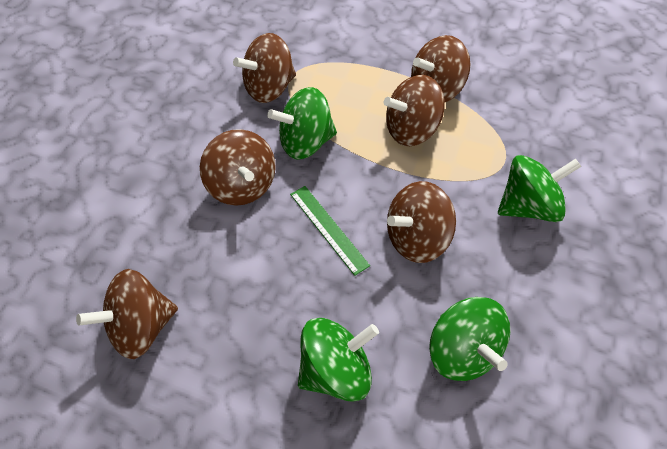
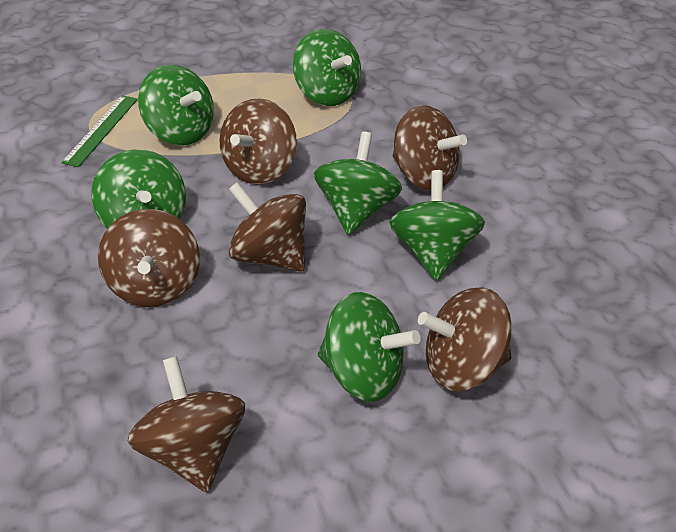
green spinning top: 4 -> 6

